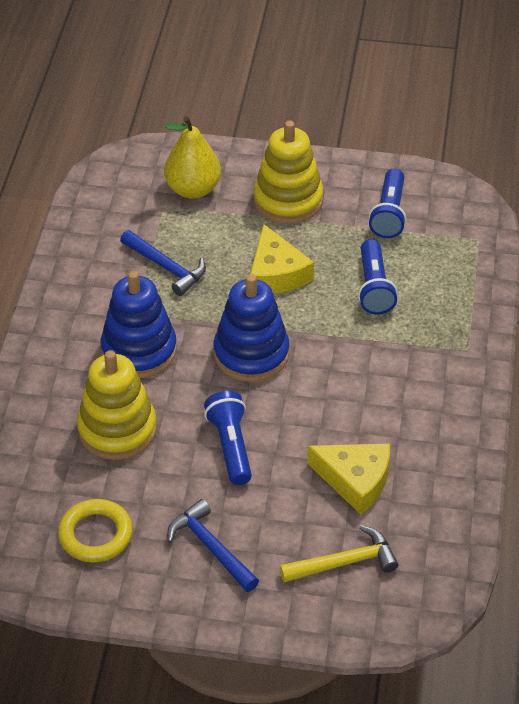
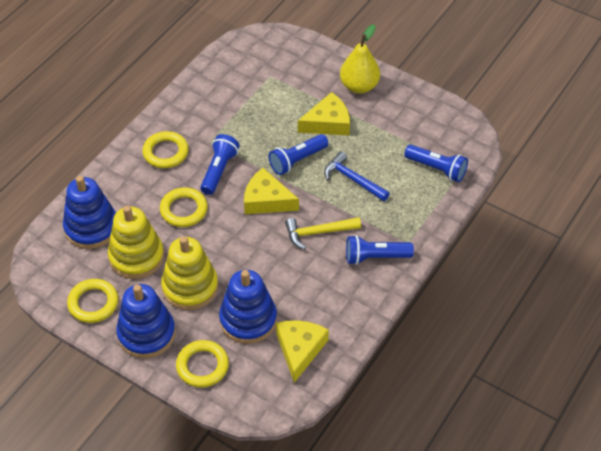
blue flashlight: 3 -> 4
blue hammer: 2 -> 1
blue stacking toy: 2 -> 3
yellow cheese: 2 -> 3
yellow ring: 1 -> 4

